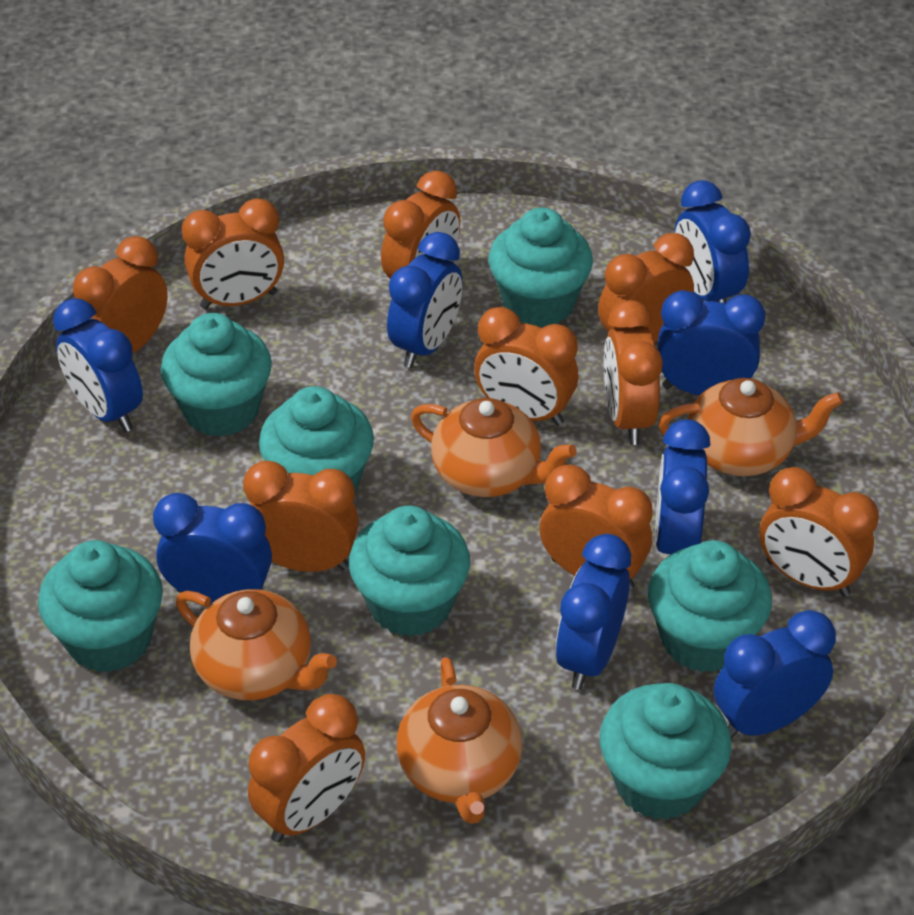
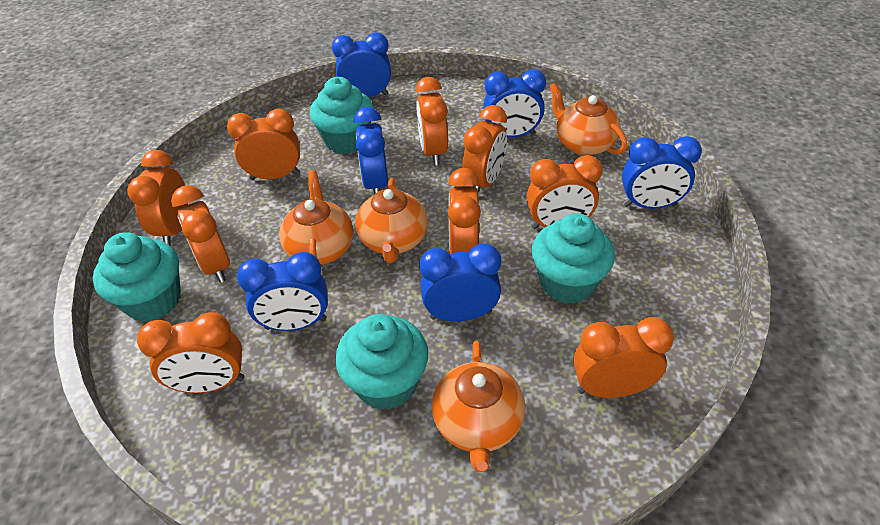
blue clock: 8 -> 6
orange clock: 10 -> 9
turquoise cupcake: 7 -> 4

